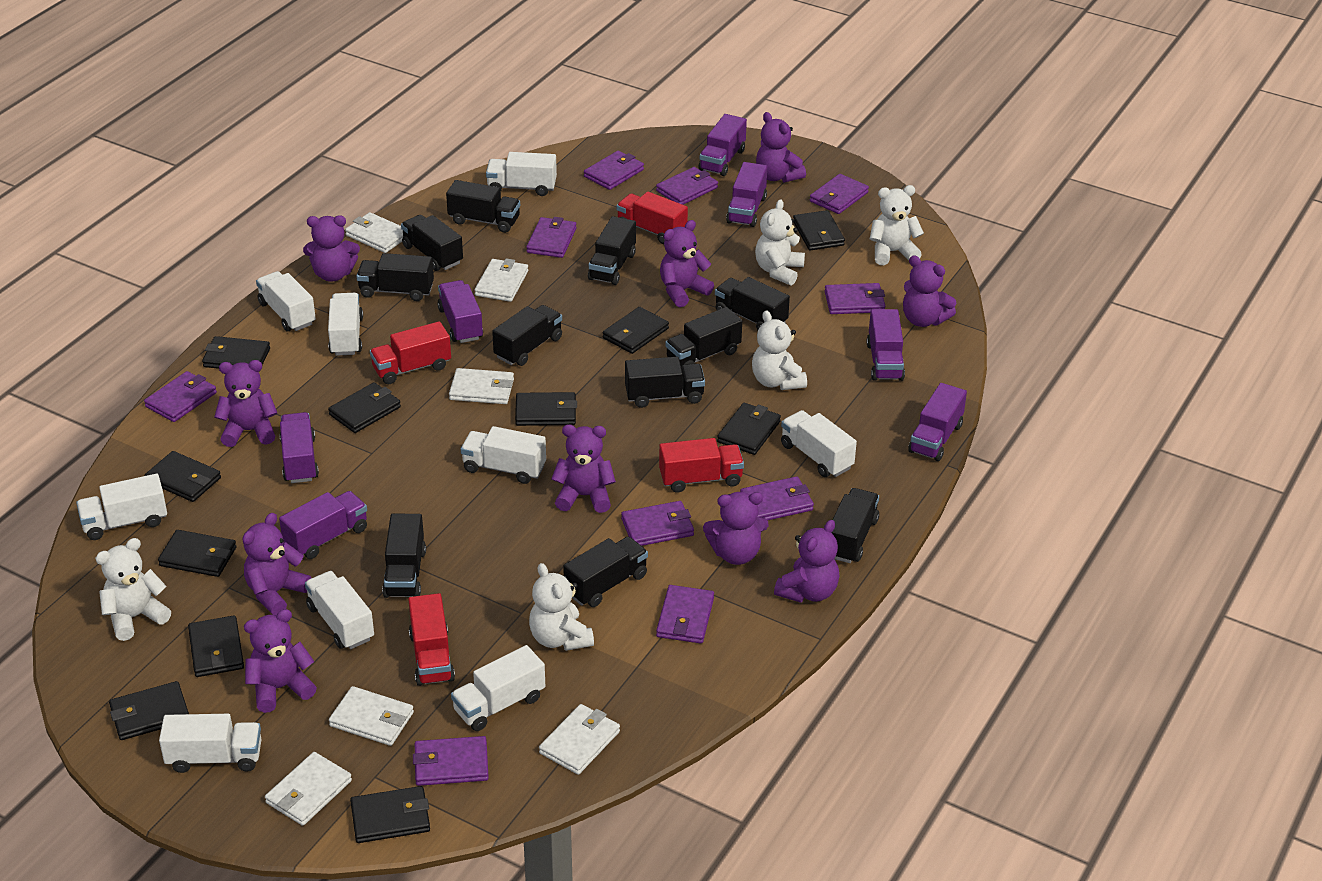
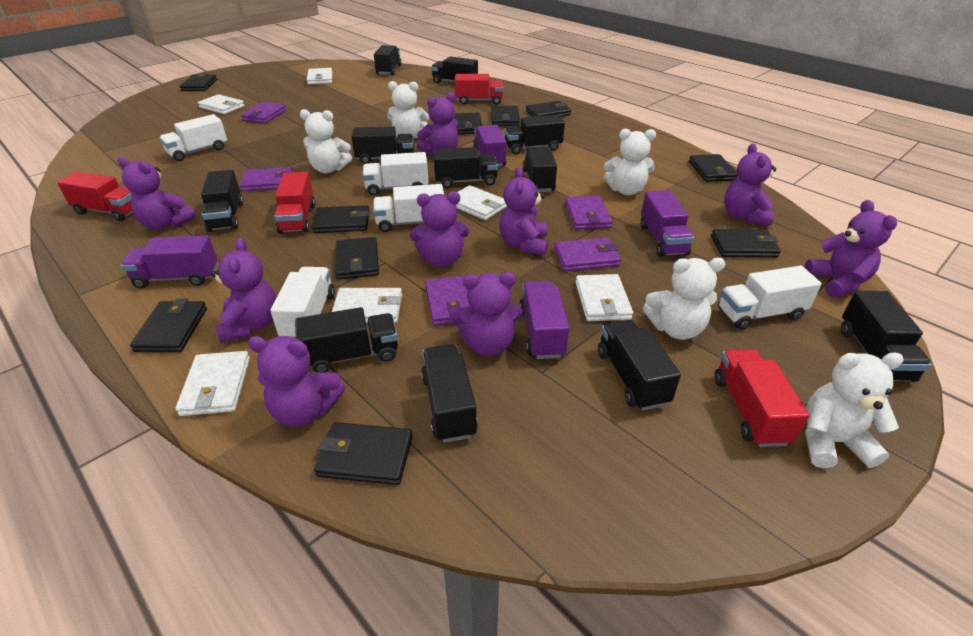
black wallet: 11 -> 10
purple teddy bear: 10 -> 9
purple truck: 7 -> 4
purple wallet: 10 -> 5
white truck: 9 -> 5

